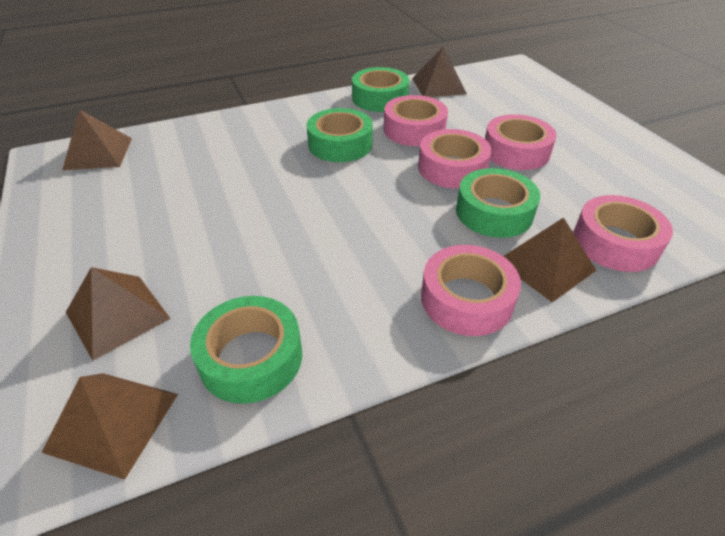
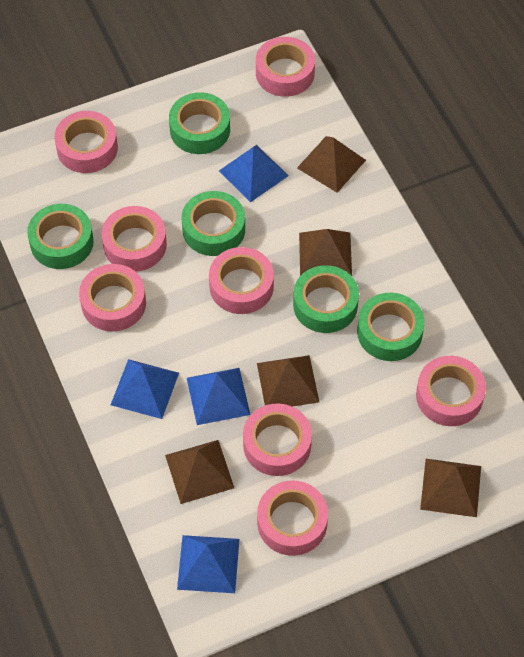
blue pyramid: 0 -> 4
green tape: 4 -> 5
pink tape: 5 -> 8

